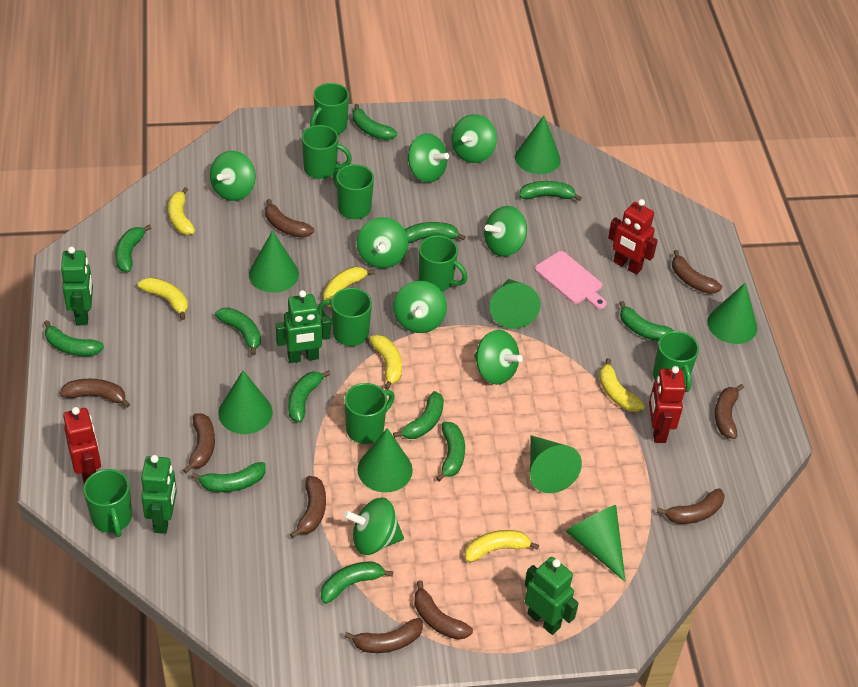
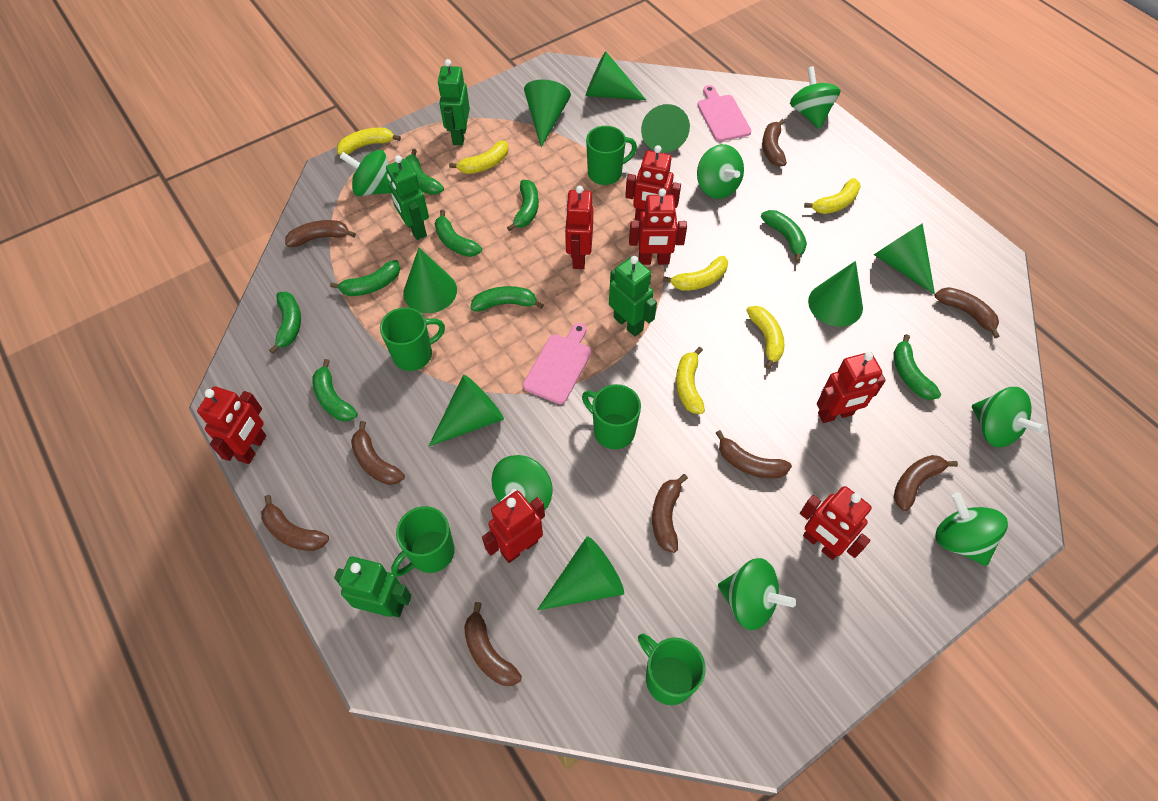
green banana: 12 -> 9
green mug: 8 -> 5
green spinning top: 8 -> 7
pink cutting board: 1 -> 2
red robot: 3 -> 7

